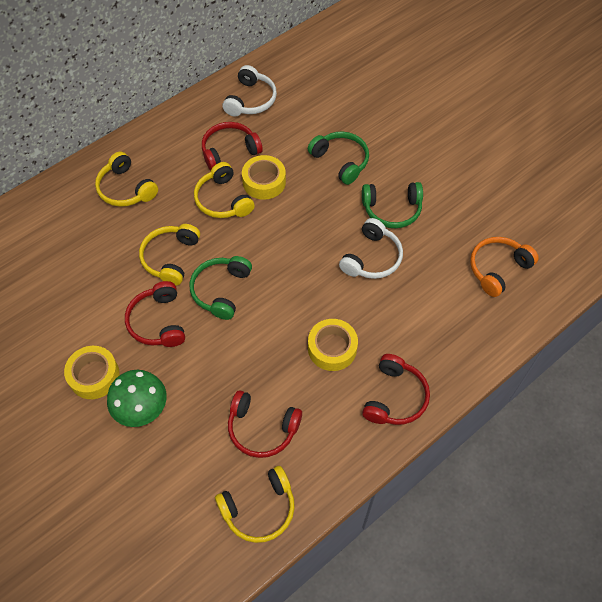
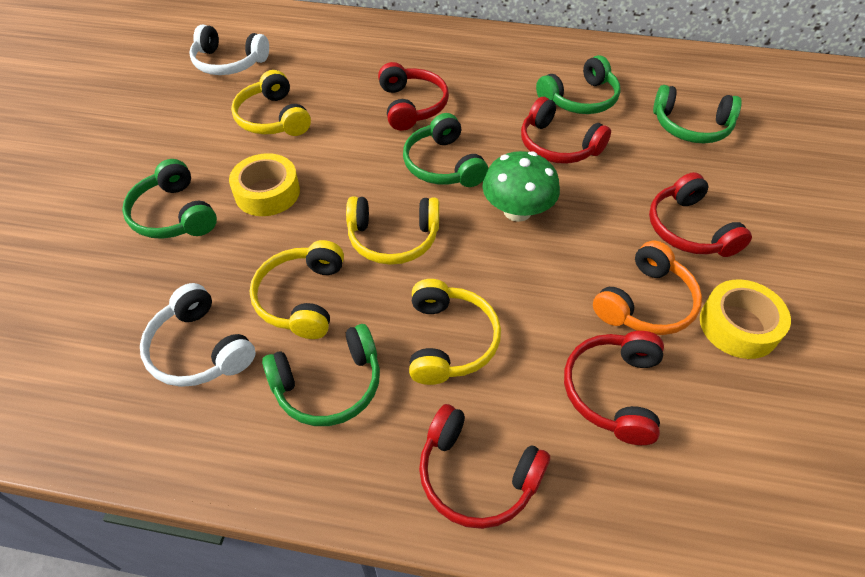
green headphones: 3 -> 5
red headphones: 4 -> 5
yellow tape: 3 -> 2

